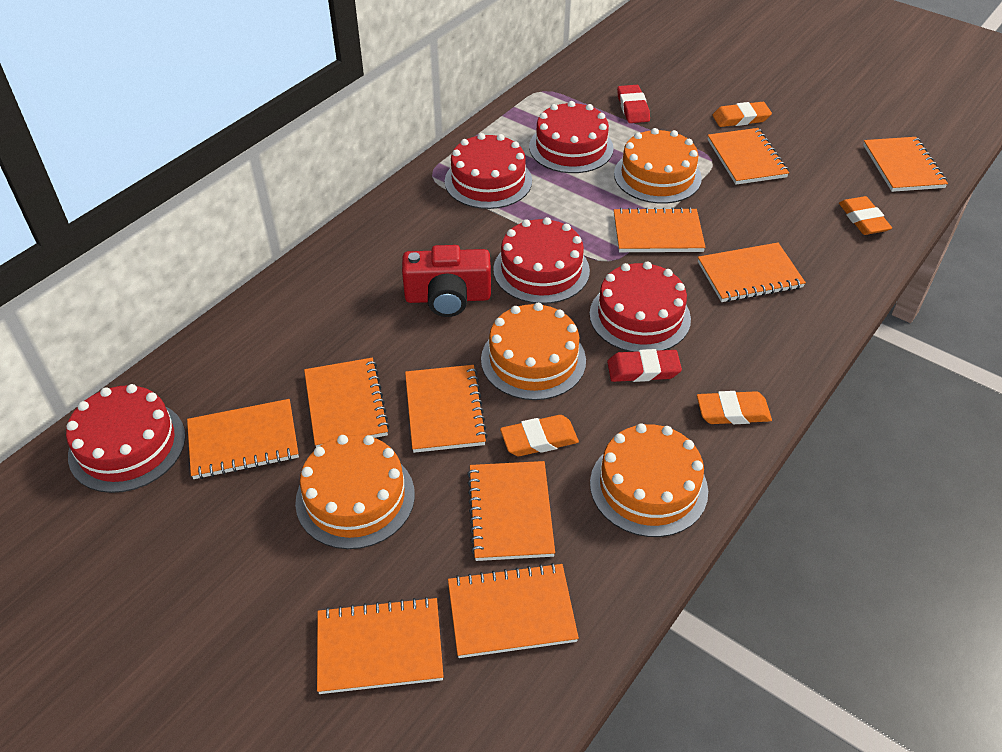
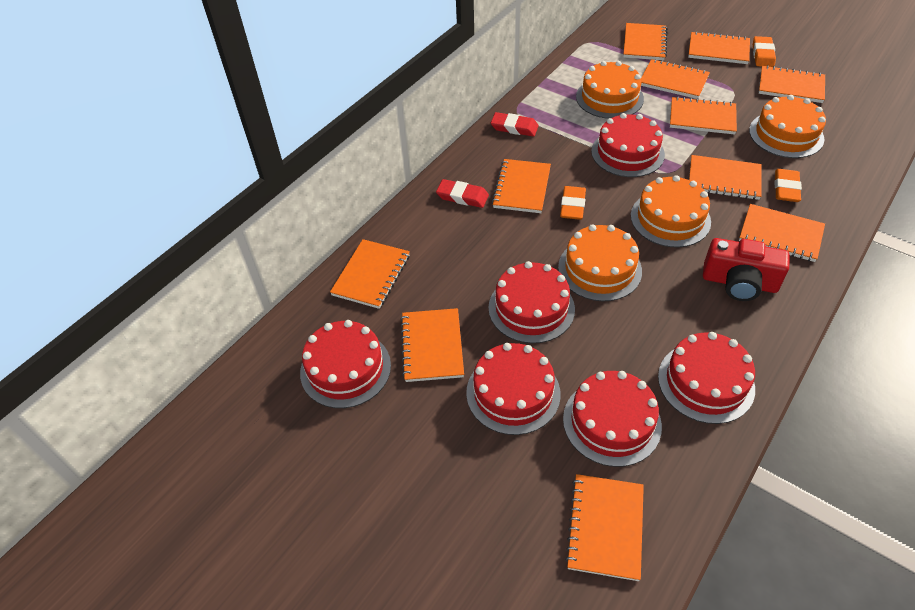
orange eraser: 4 -> 3
orange notebook: 10 -> 11
red cake: 5 -> 6

